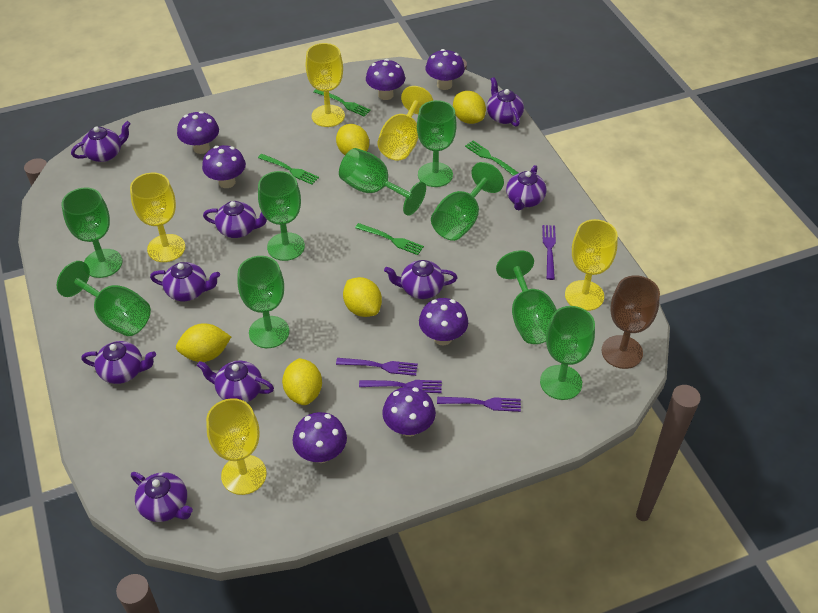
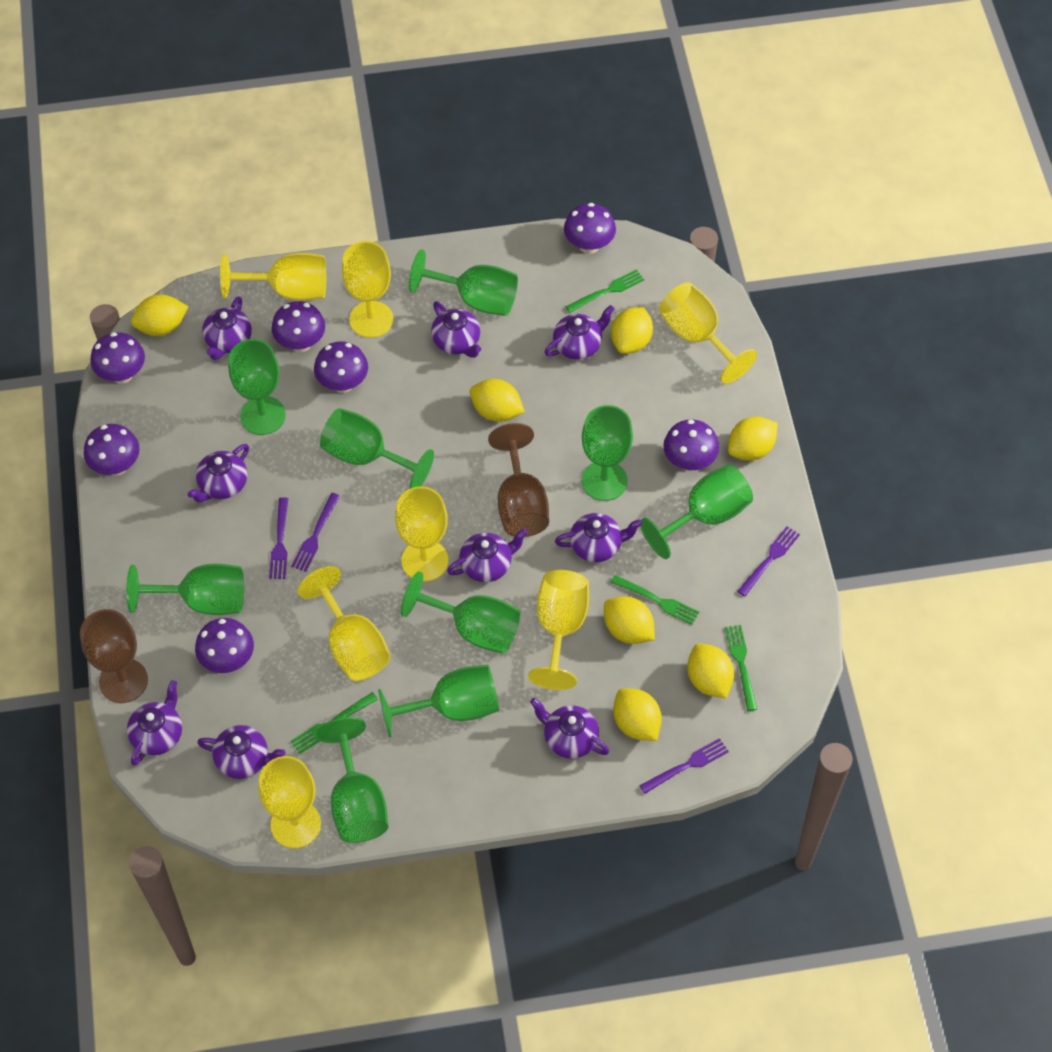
brown goblet: 1 -> 2
yellow goblet: 5 -> 7
yellow lemon: 5 -> 7

